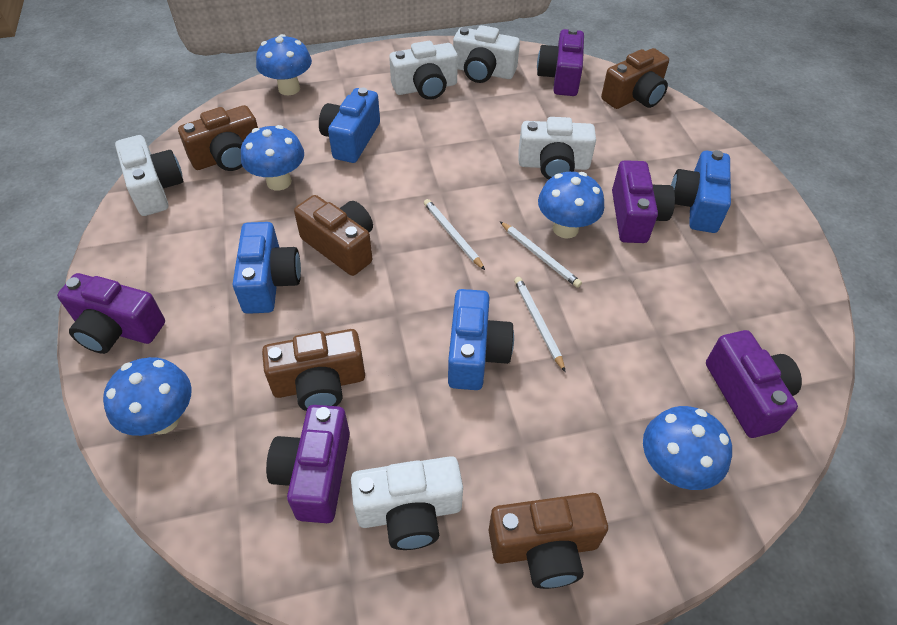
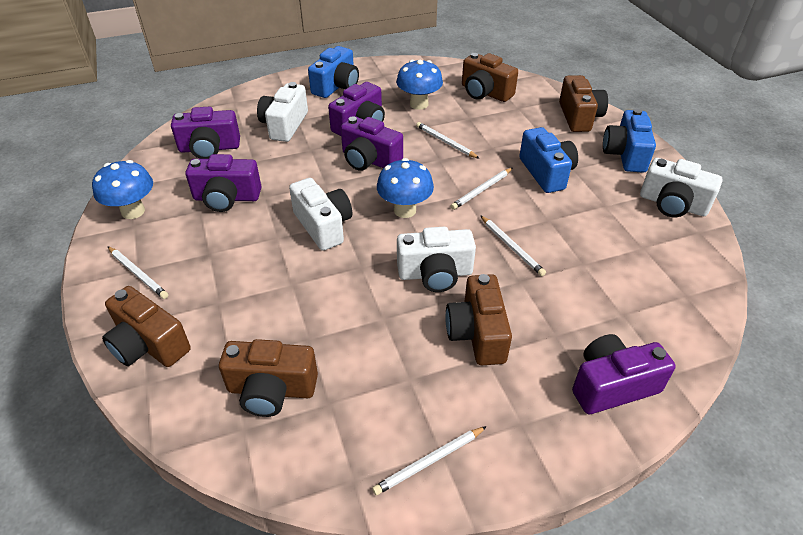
blue camera: 4 -> 3
blue mushroom: 5 -> 3
white camera: 5 -> 4
white pencil: 3 -> 5

